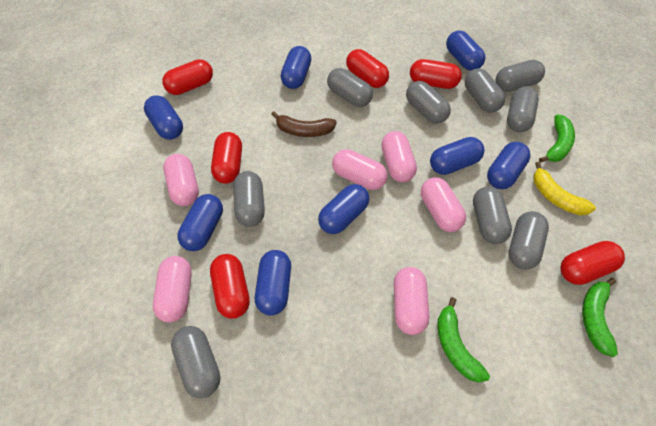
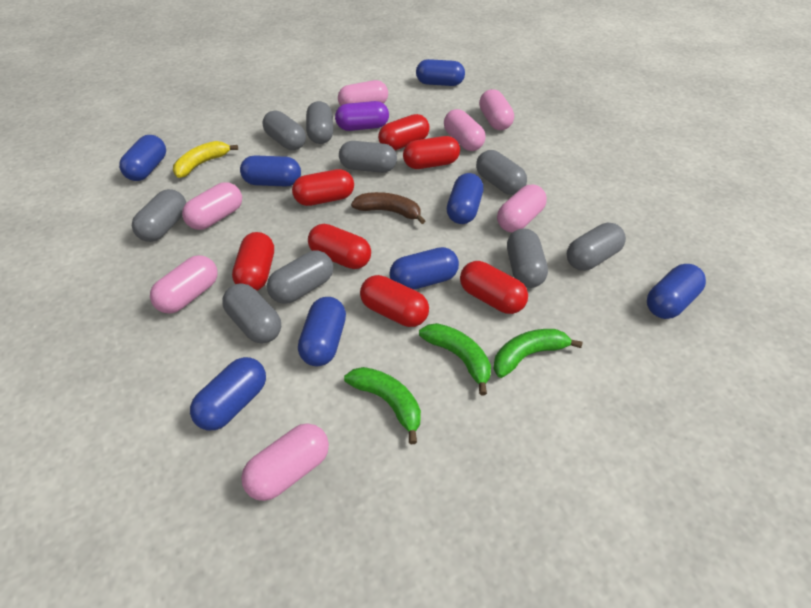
pink capsule: 6 -> 7
purple capsule: 0 -> 1
red capsule: 6 -> 7

